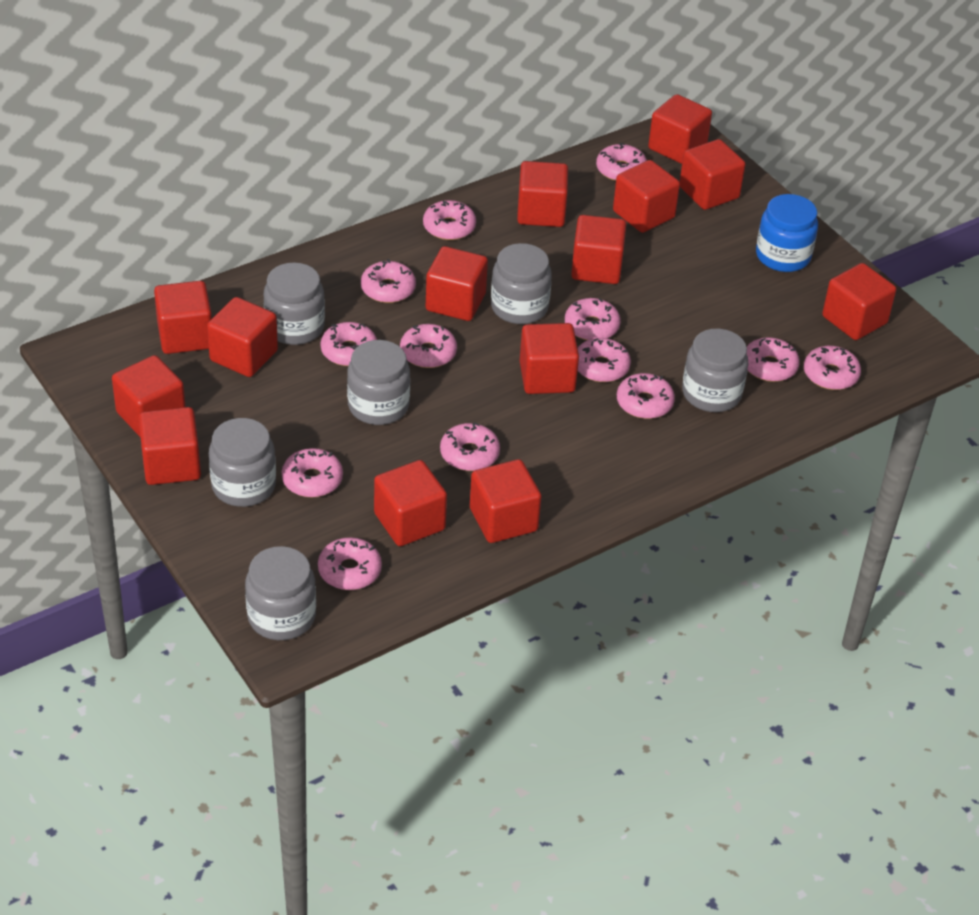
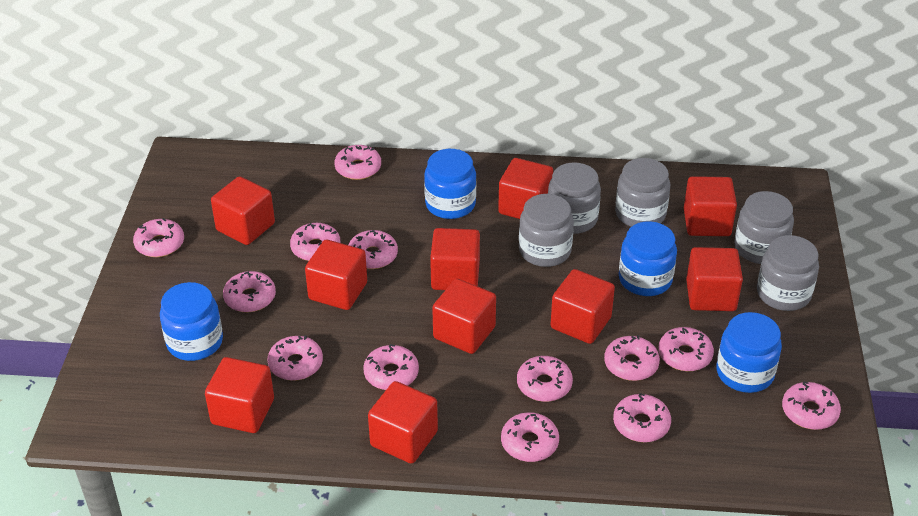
blue jar: 1 -> 4
grey jar: 6 -> 5
red cube: 14 -> 10

